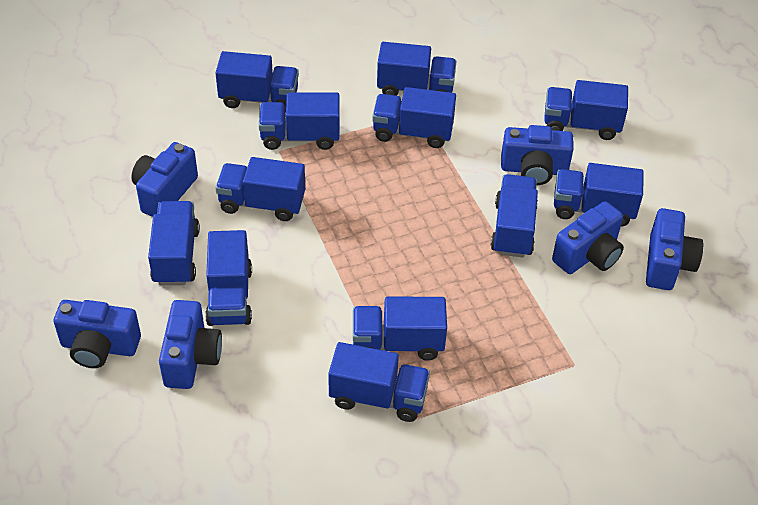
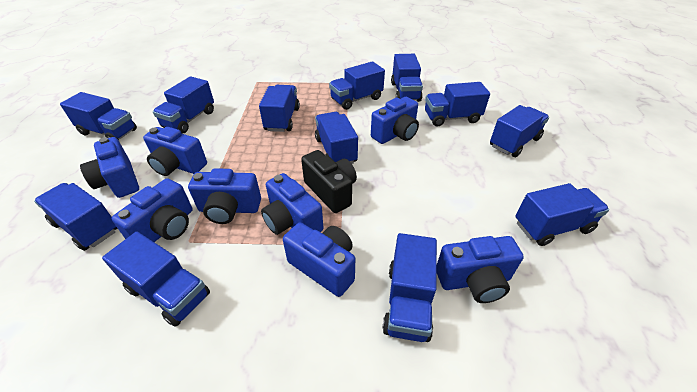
black camera: 0 -> 1
blue camera: 6 -> 8

